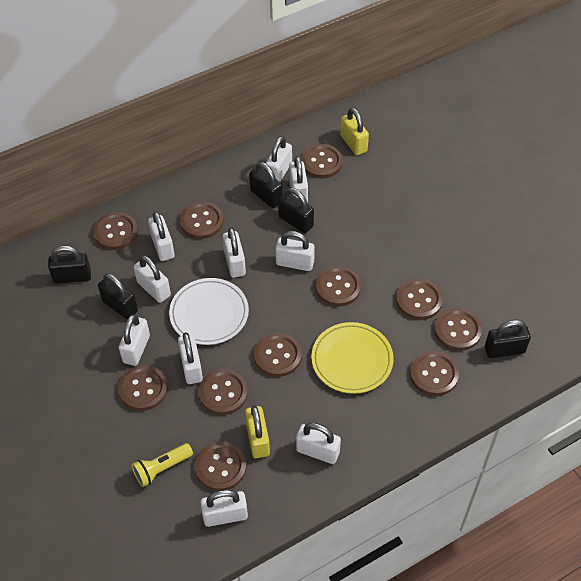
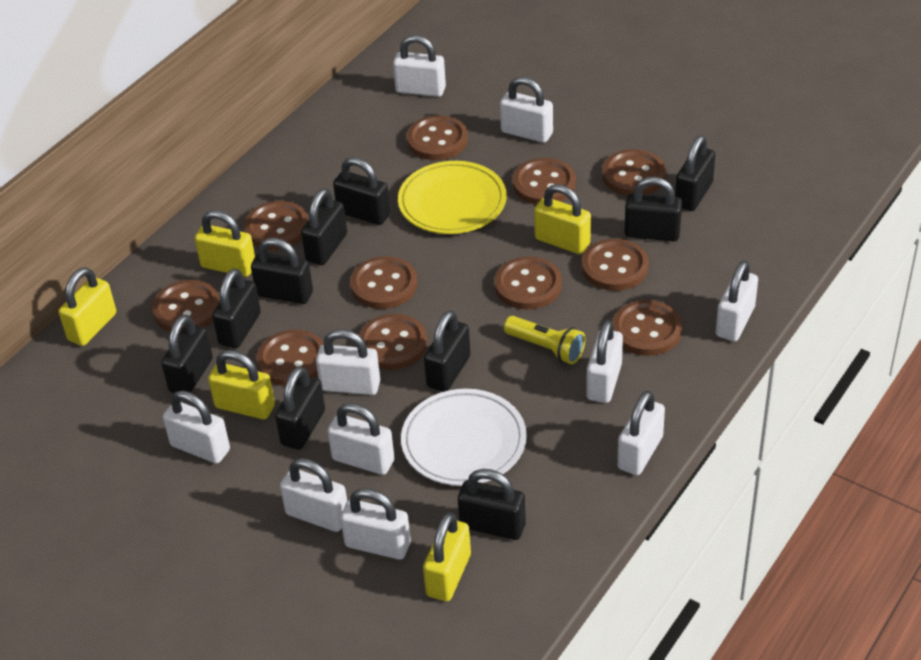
black padlock: 5 -> 10
yellow padlock: 2 -> 5

